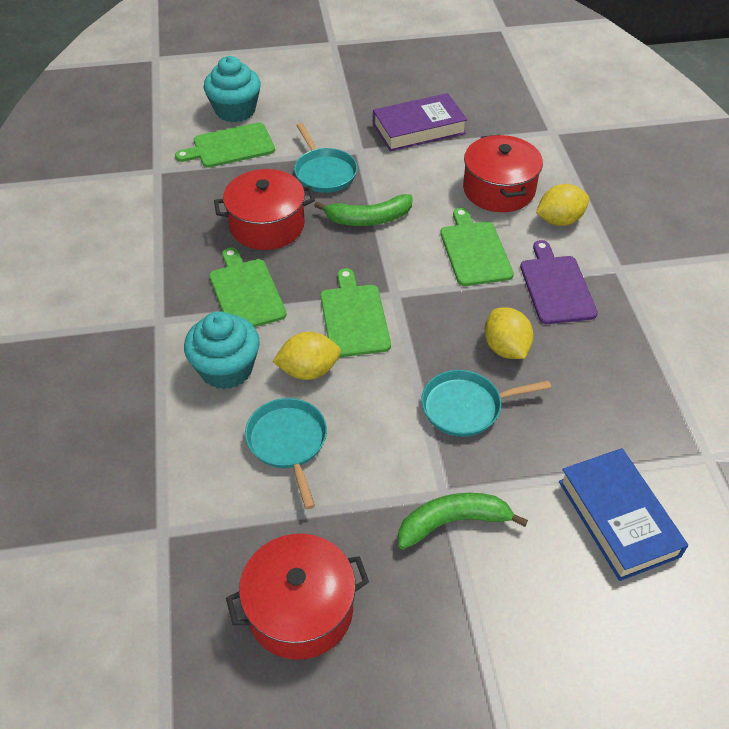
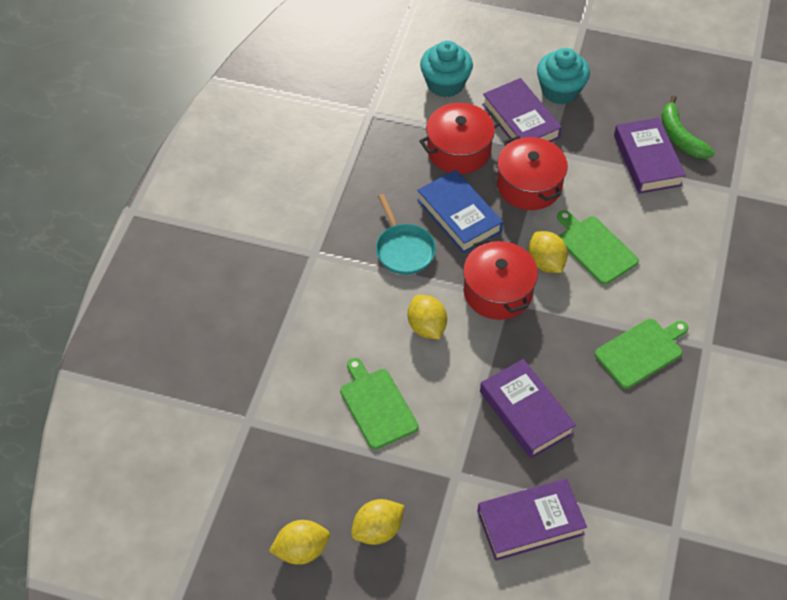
green banana: 2 -> 1
green cutting board: 4 -> 3
purple book: 1 -> 4
purple cutting board: 1 -> 0
turquoise pan: 3 -> 1
yellow lemon: 3 -> 4

